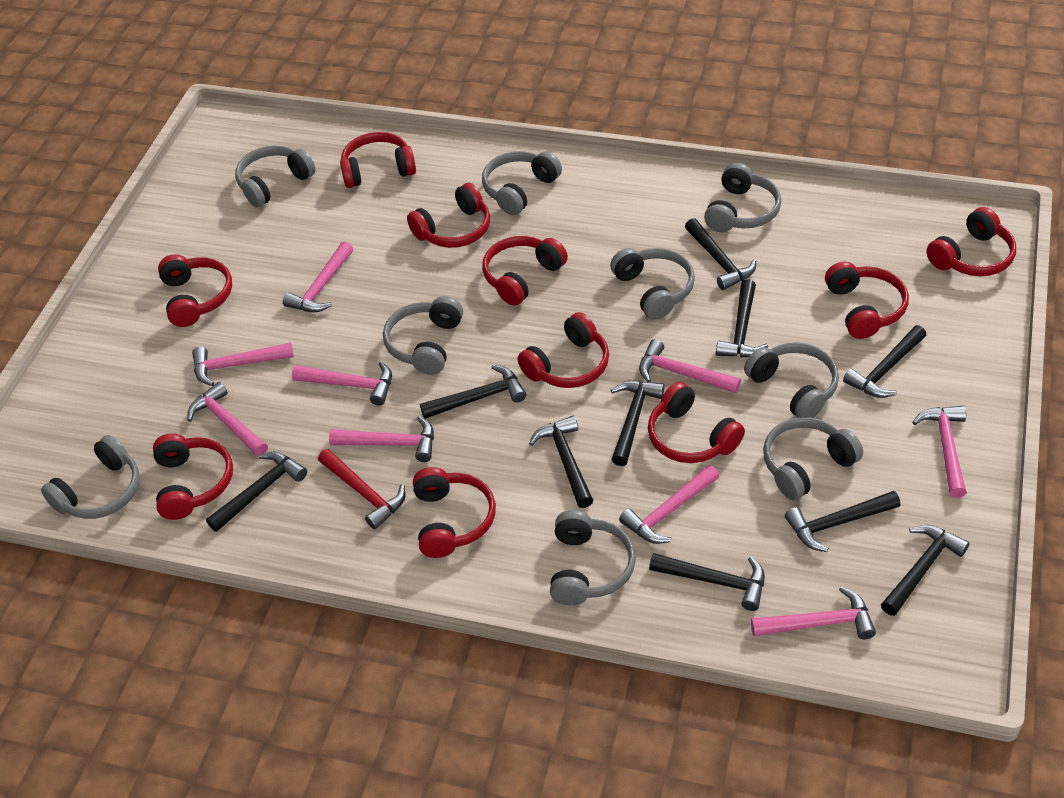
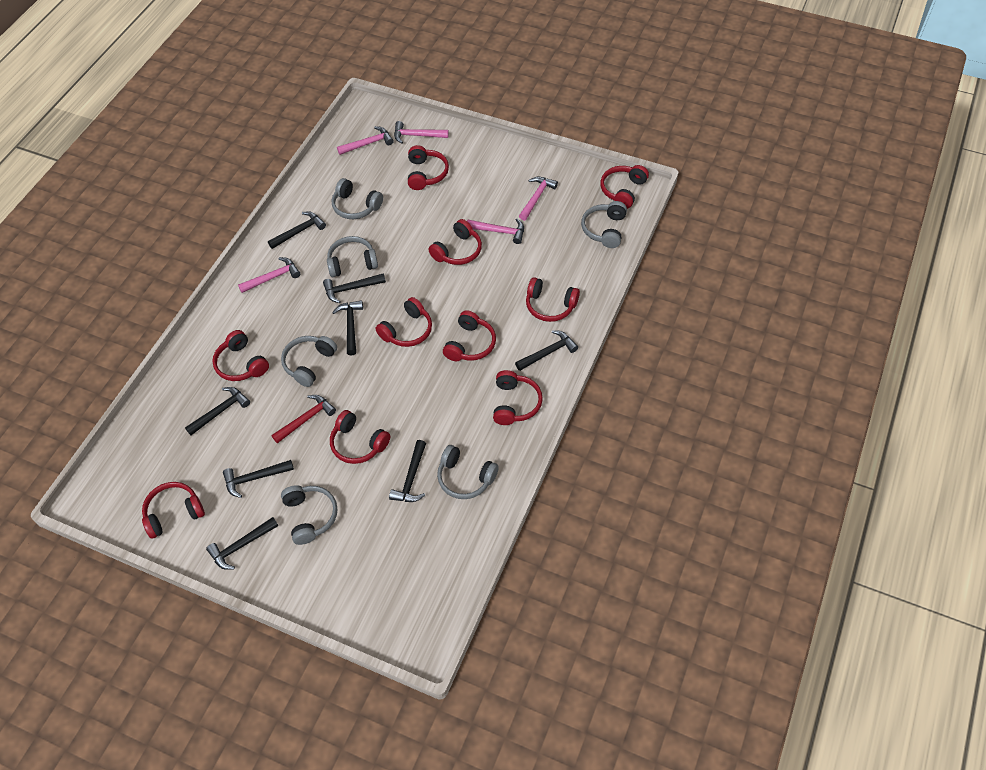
black hammer: 10 -> 8
grey headphones: 9 -> 6
pink hammer: 9 -> 5

